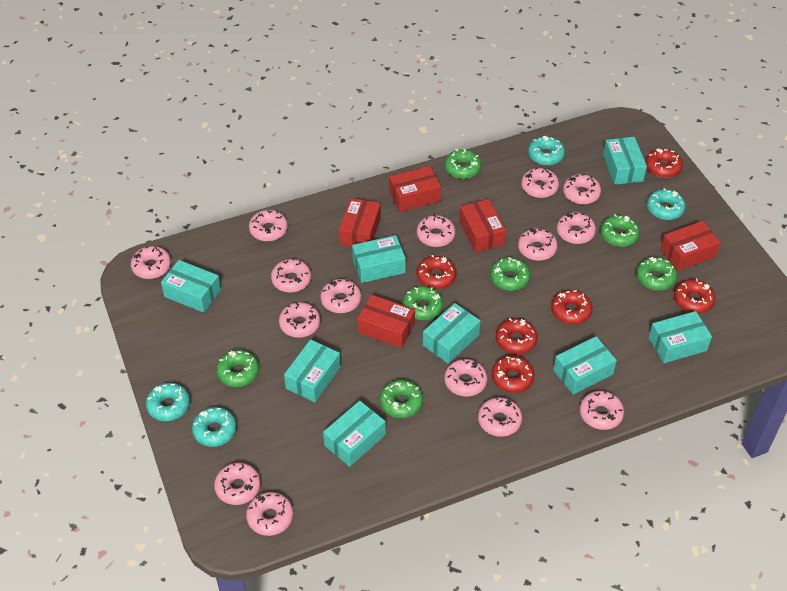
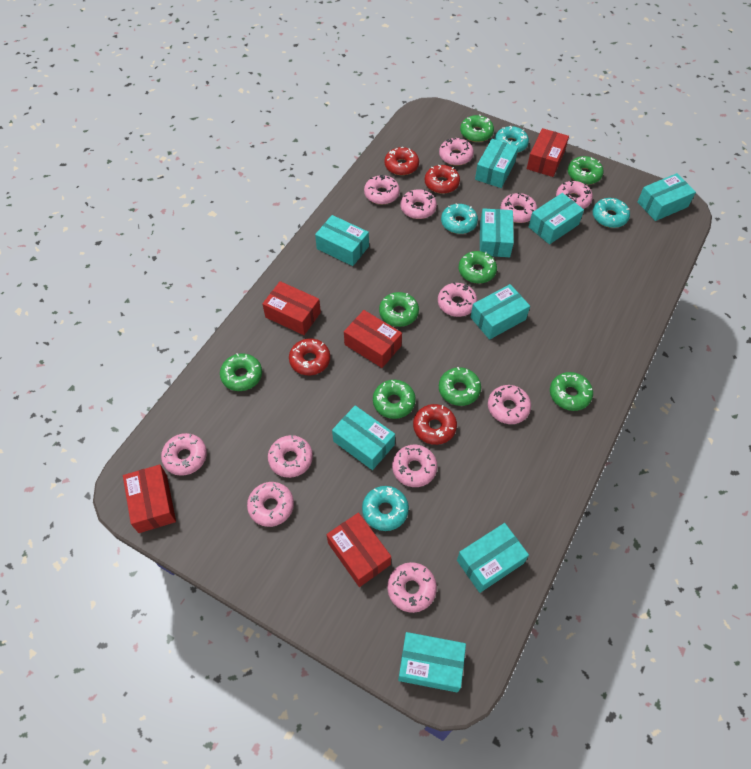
green donut: 7 -> 8
pink donut: 15 -> 12
red donut: 6 -> 4
turquoise box: 8 -> 9

